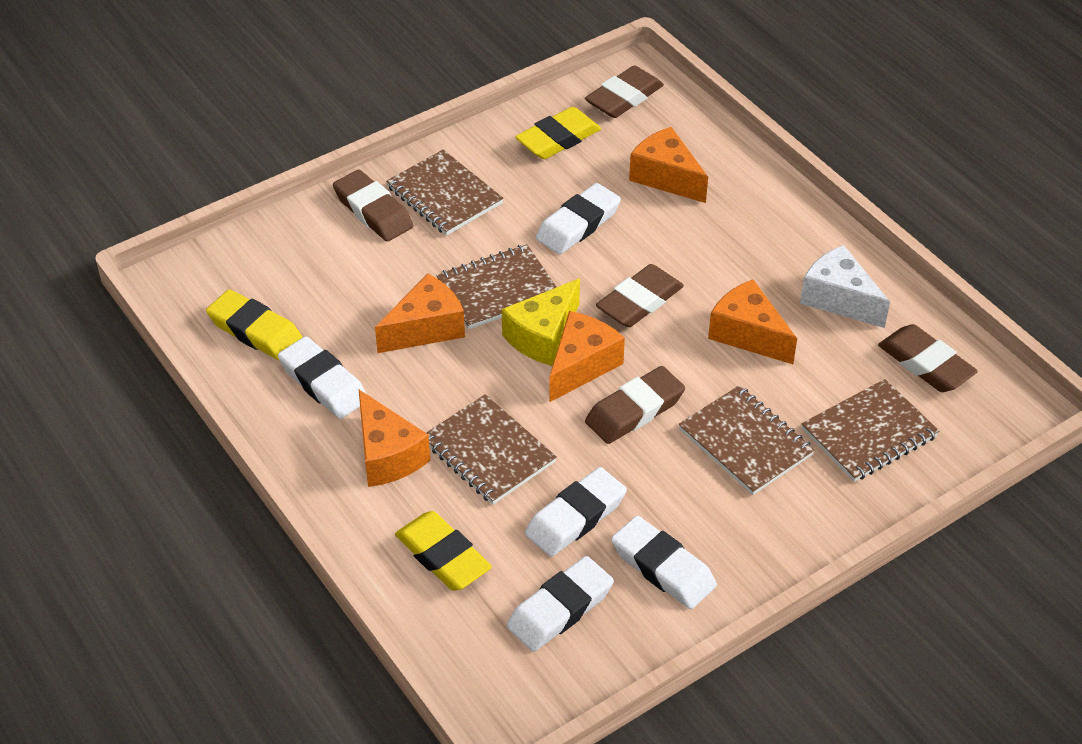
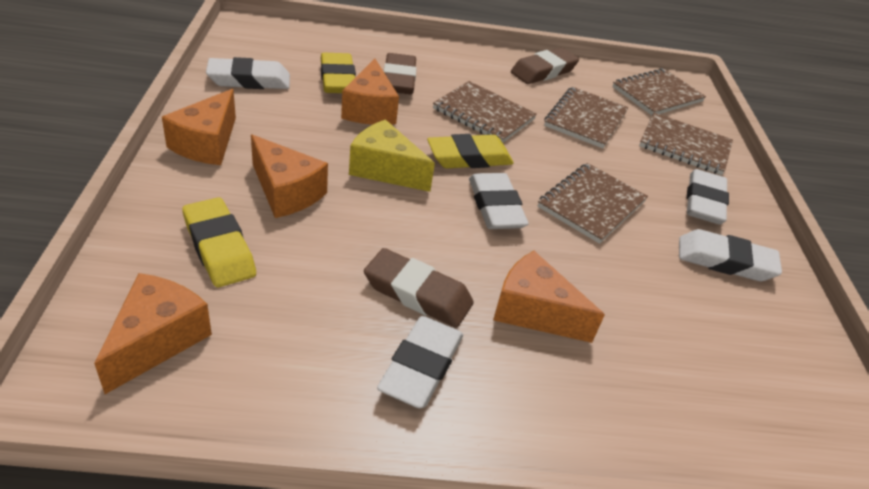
brown eraser: 5 -> 3
white cheese: 1 -> 0

